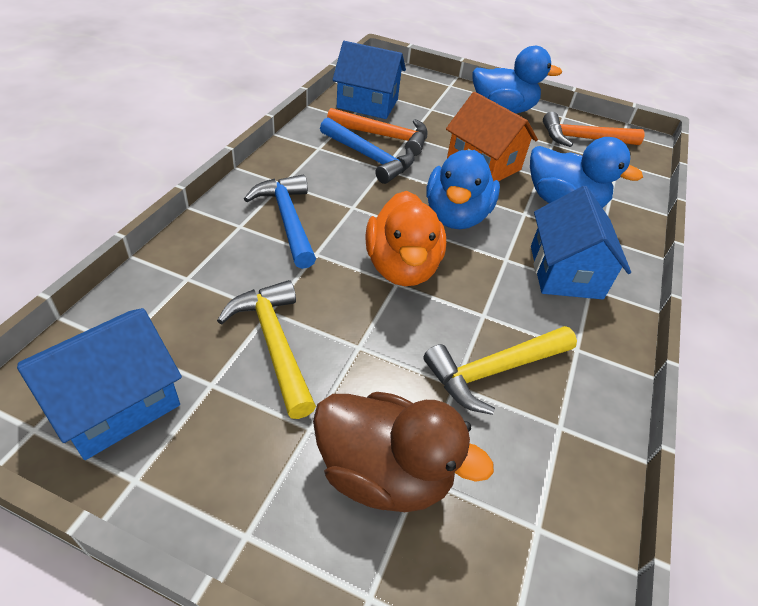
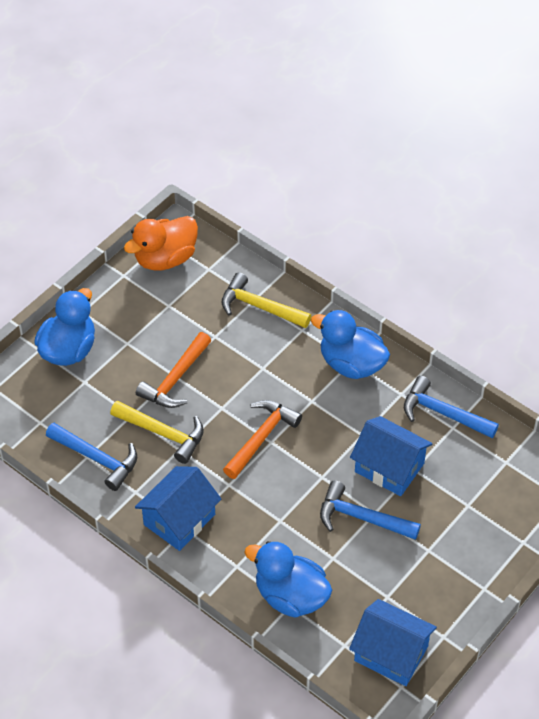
blue hammer: 2 -> 3
brown duck: 1 -> 0
orange house: 1 -> 0

